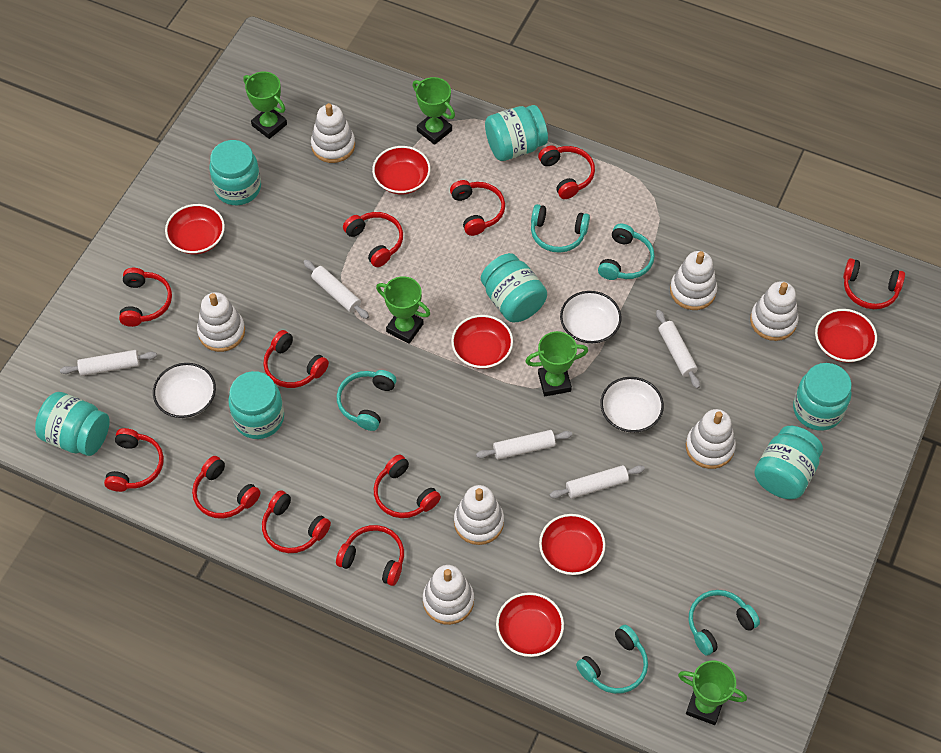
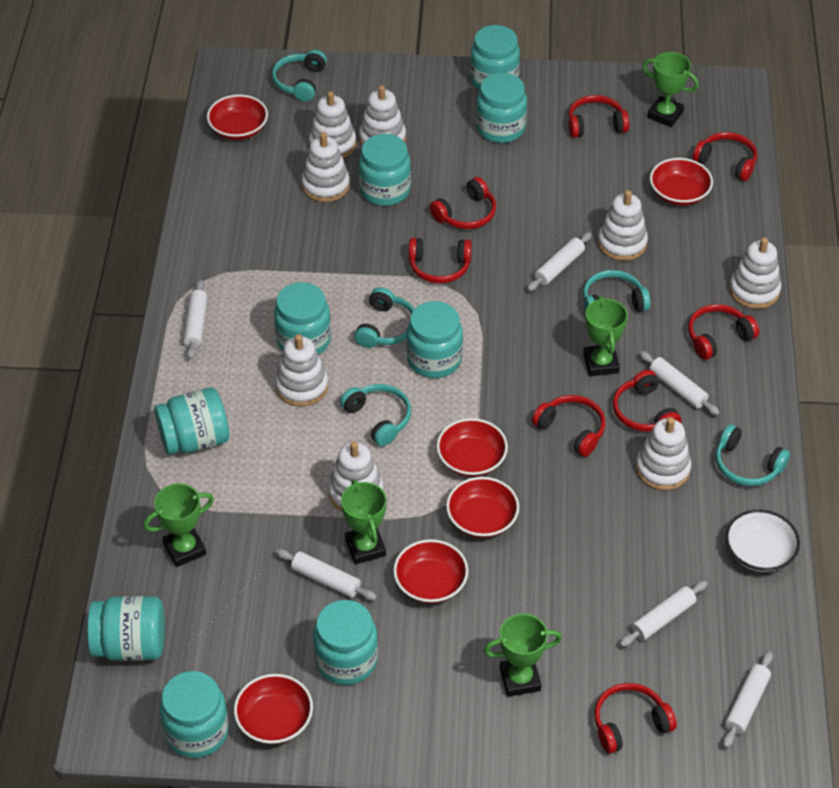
red headphones: 11 -> 8
turquoise jar: 7 -> 9
white bowl: 3 -> 1
white rolling pin: 5 -> 6
white stacking toy: 7 -> 8

